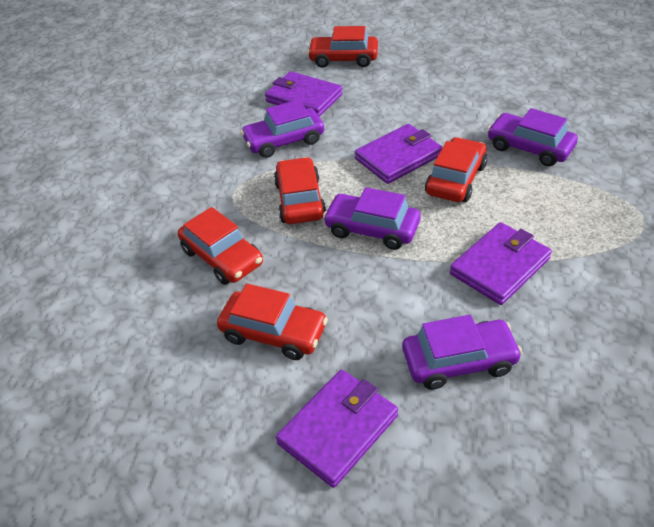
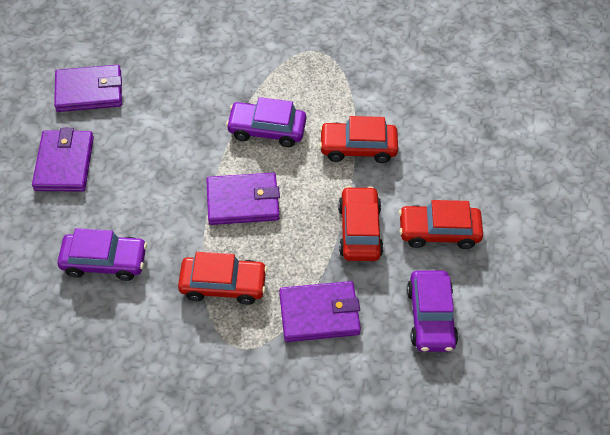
purple car: 4 -> 3
red car: 5 -> 4

